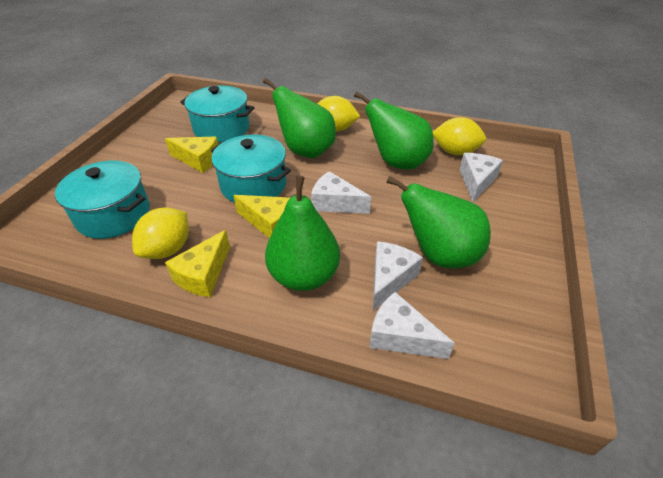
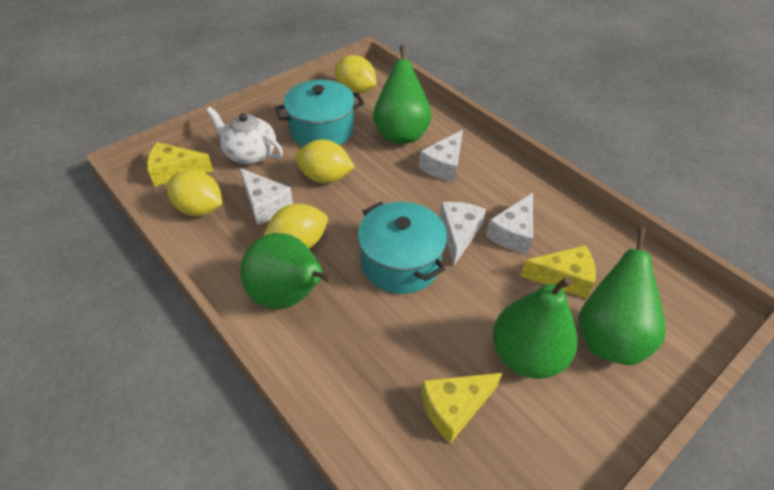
turquoise pot: 3 -> 2
white teapot: 0 -> 1
yellow lemon: 3 -> 4

